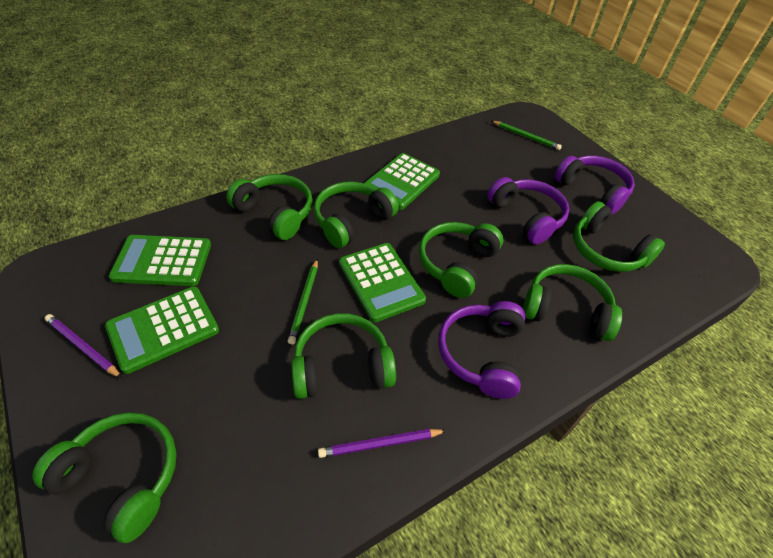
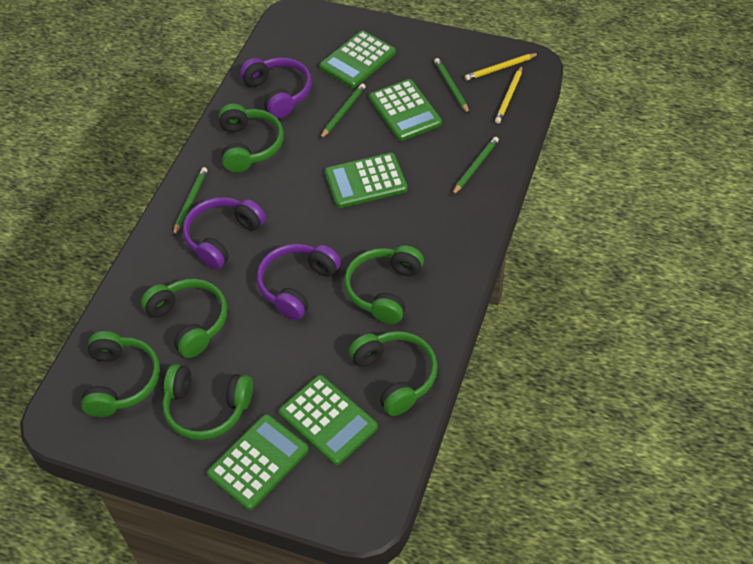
green calculator: 4 -> 5
green headphones: 7 -> 6
green pencil: 2 -> 4
purple pencil: 2 -> 0
yellow pencil: 0 -> 2

